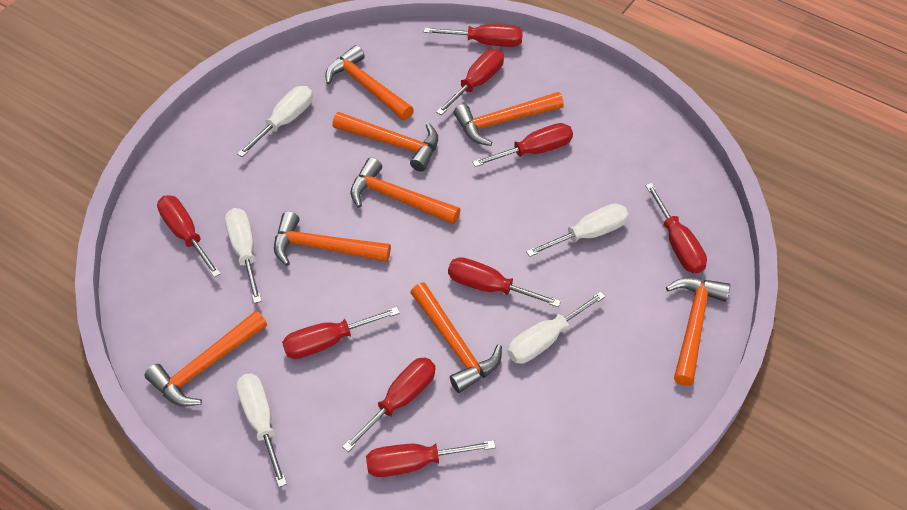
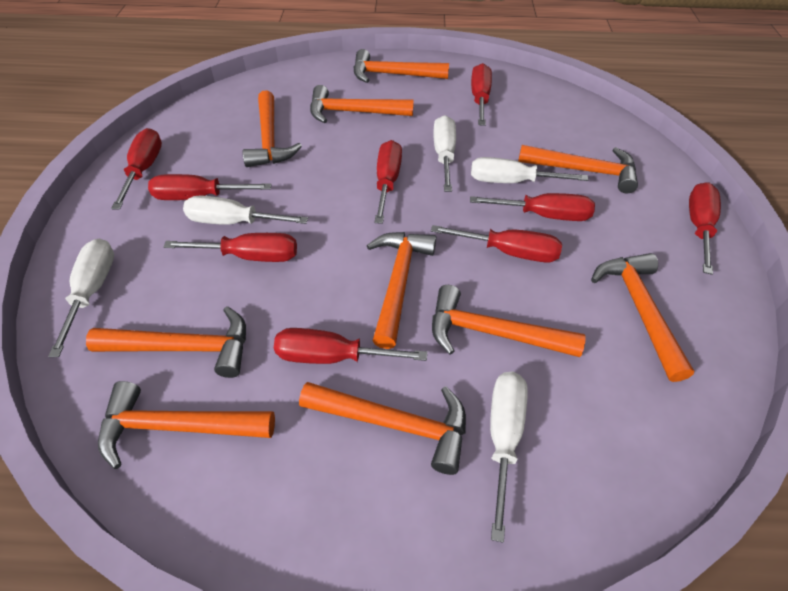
orange hammer: 8 -> 10

